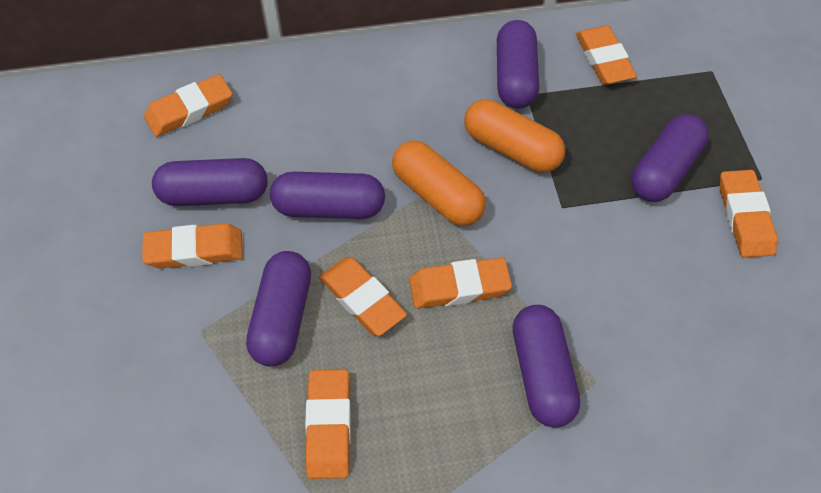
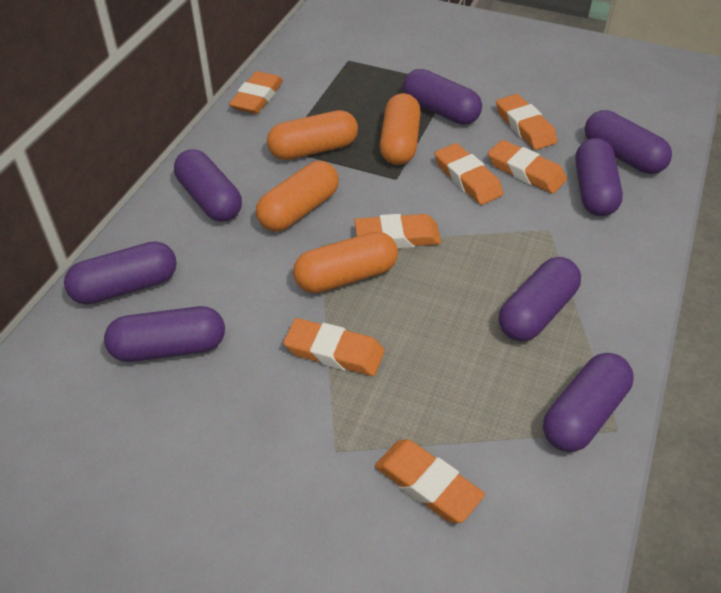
orange capsule: 2 -> 4
purple capsule: 6 -> 8

